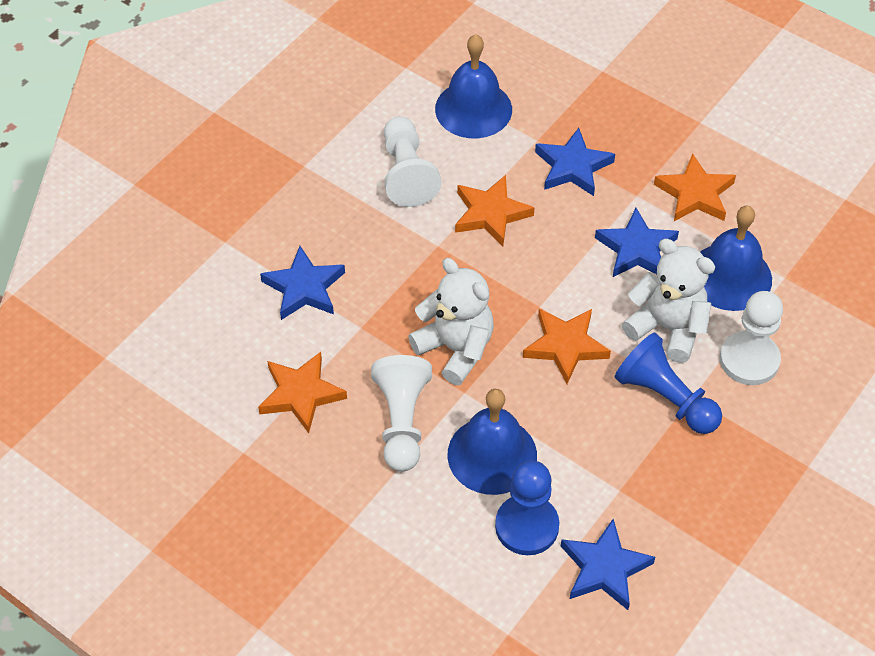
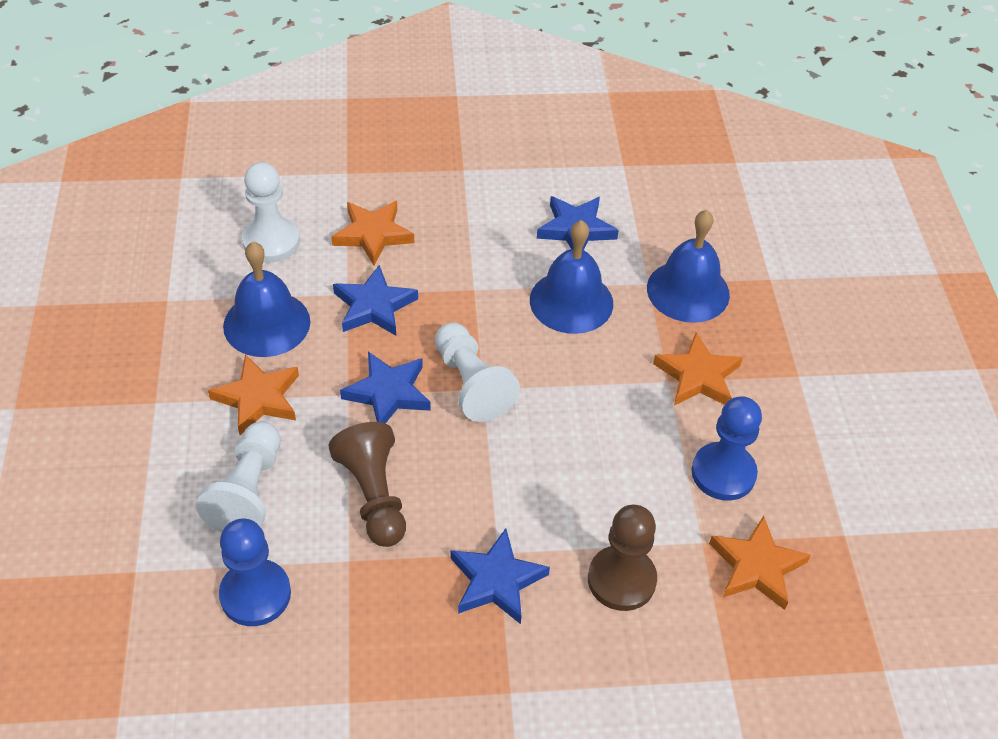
brown pawn: 0 -> 2
white teddy bear: 2 -> 0

